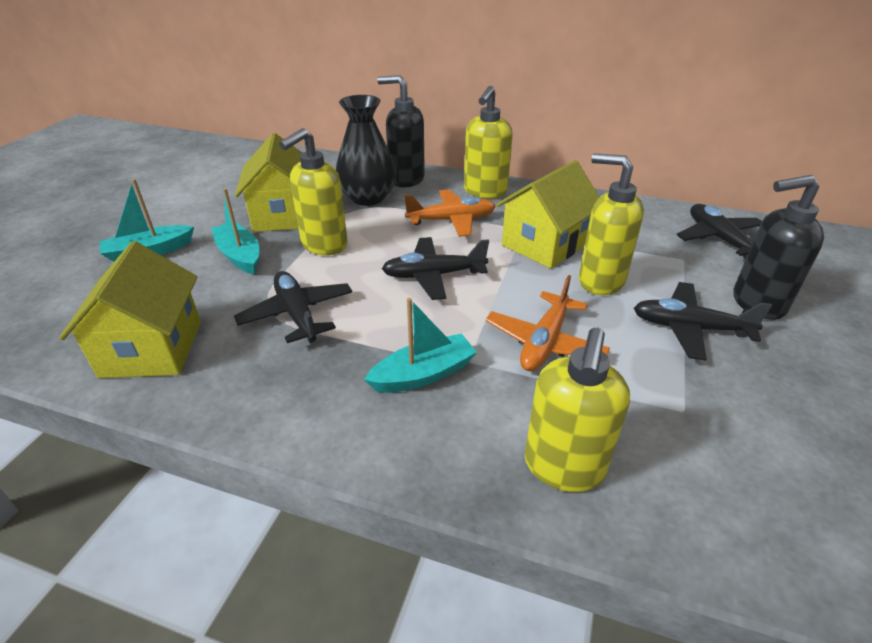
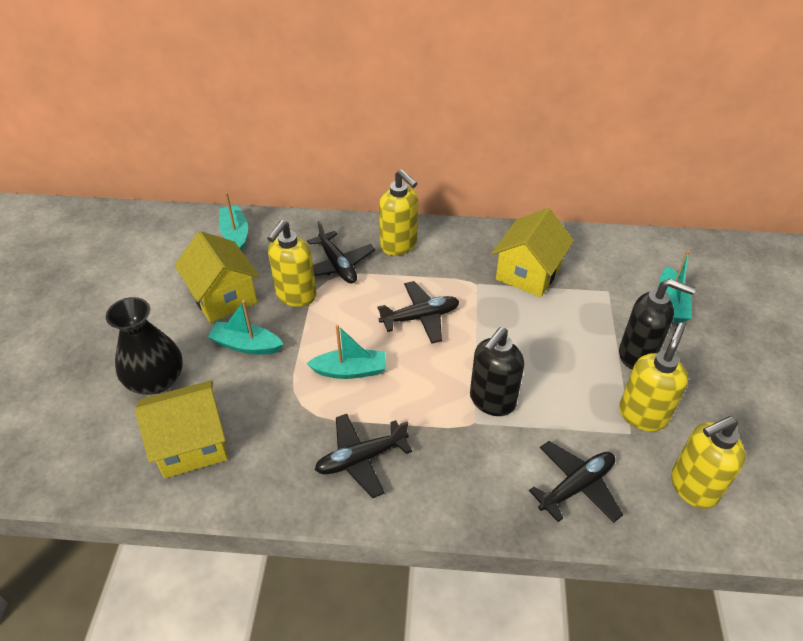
orange plane: 2 -> 0
turquoise boat: 3 -> 4

